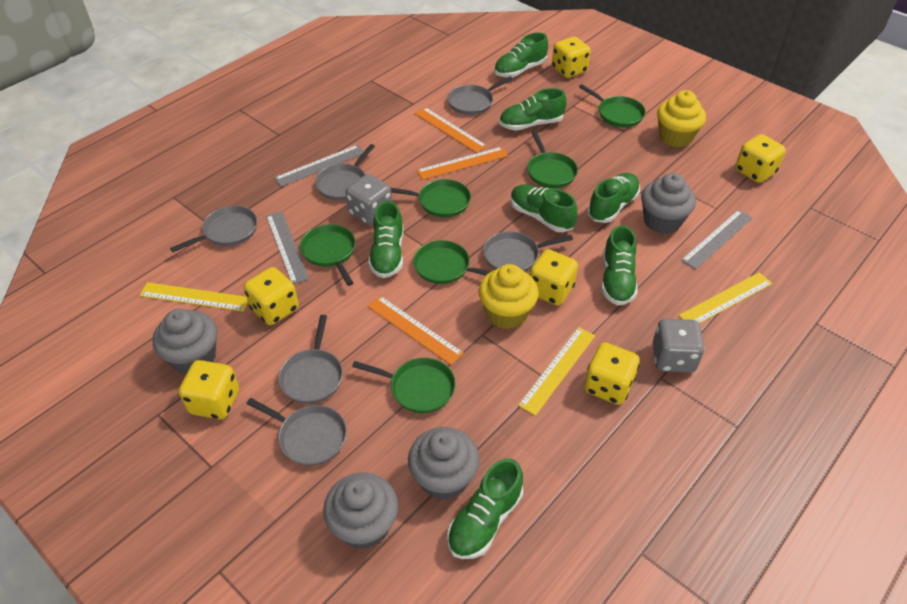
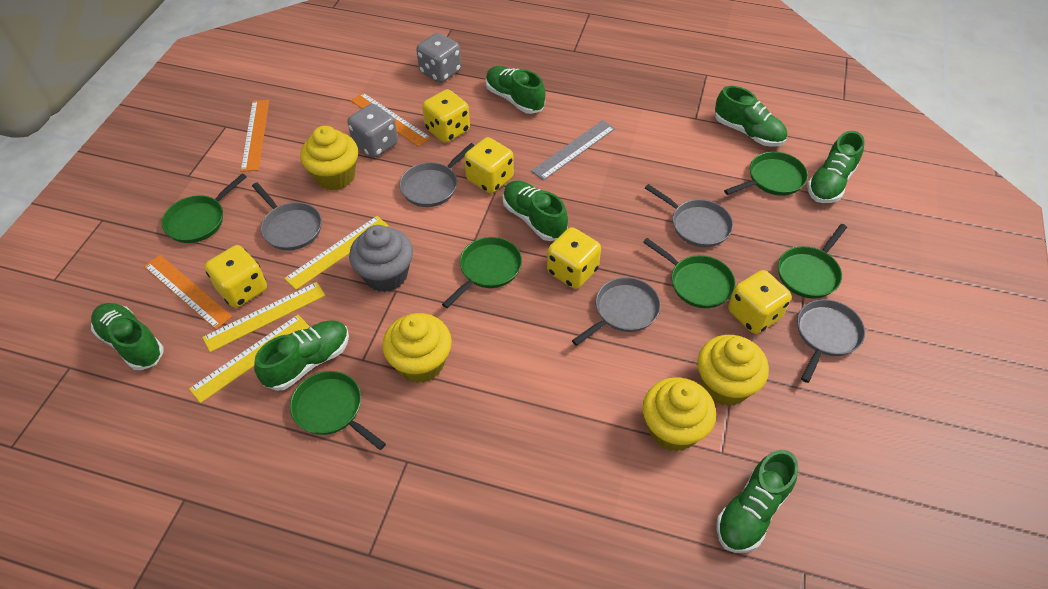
grey cupcake: 4 -> 1
grey pan: 6 -> 5
grey ruler: 3 -> 1
yellow cupcake: 2 -> 4
yellow dice: 6 -> 5

